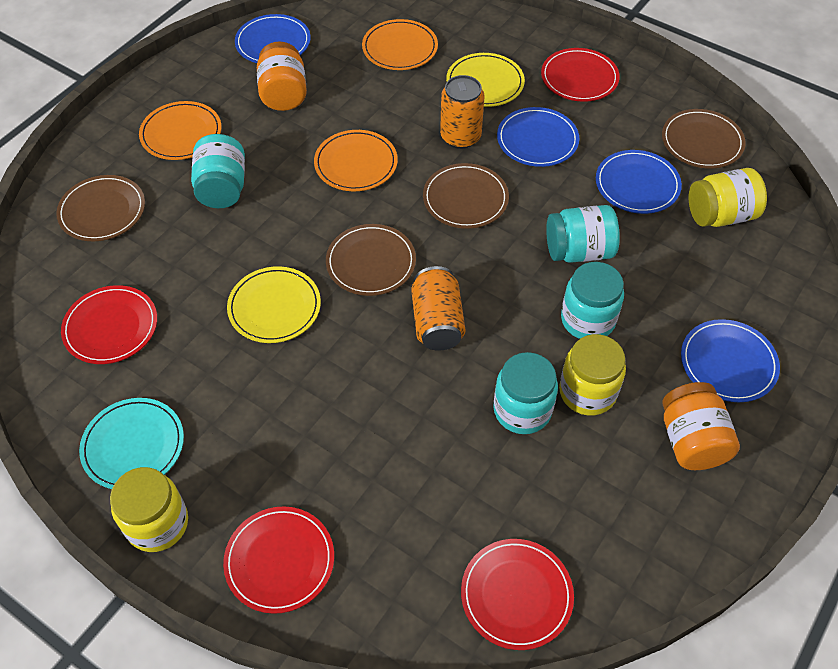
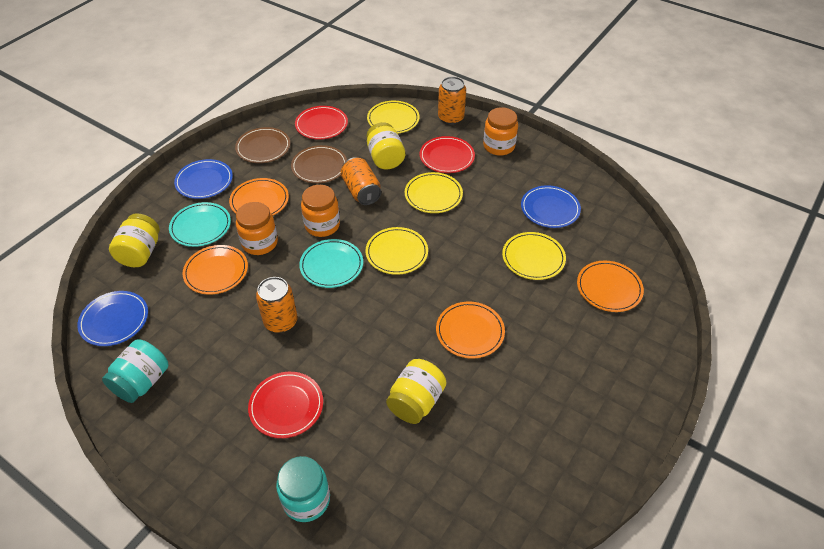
blue plate: 4 -> 3
brown plate: 4 -> 2
orange can: 2 -> 3
orange jar: 2 -> 3
orange plate: 3 -> 4
red plate: 4 -> 3
turquoise jar: 4 -> 2
turquoise plate: 1 -> 2
yellow plate: 2 -> 4

